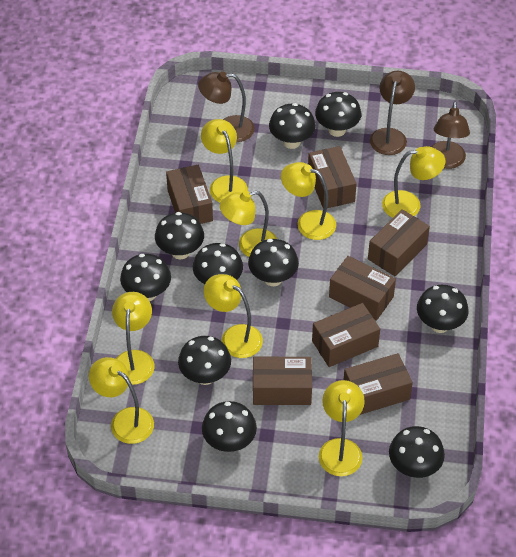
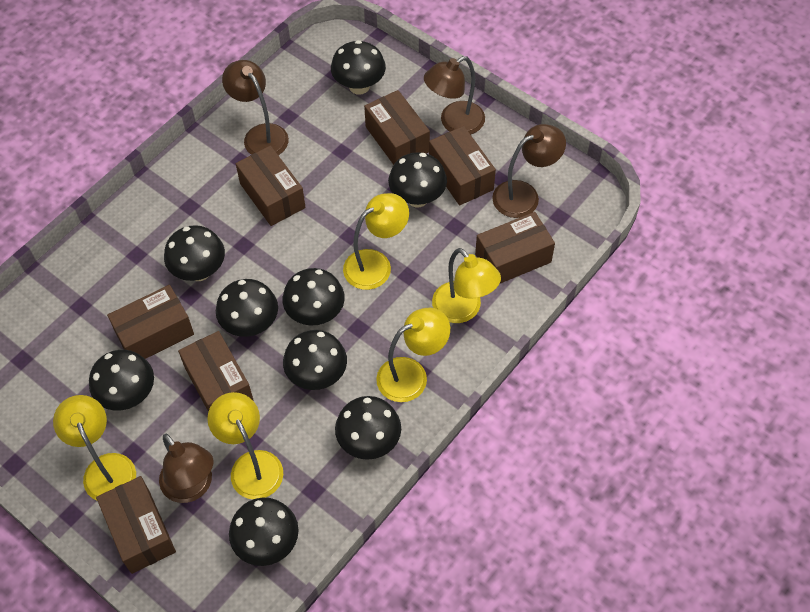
black mushroom: 10 -> 9
brown lamp: 3 -> 4
yellow lamp: 8 -> 5

